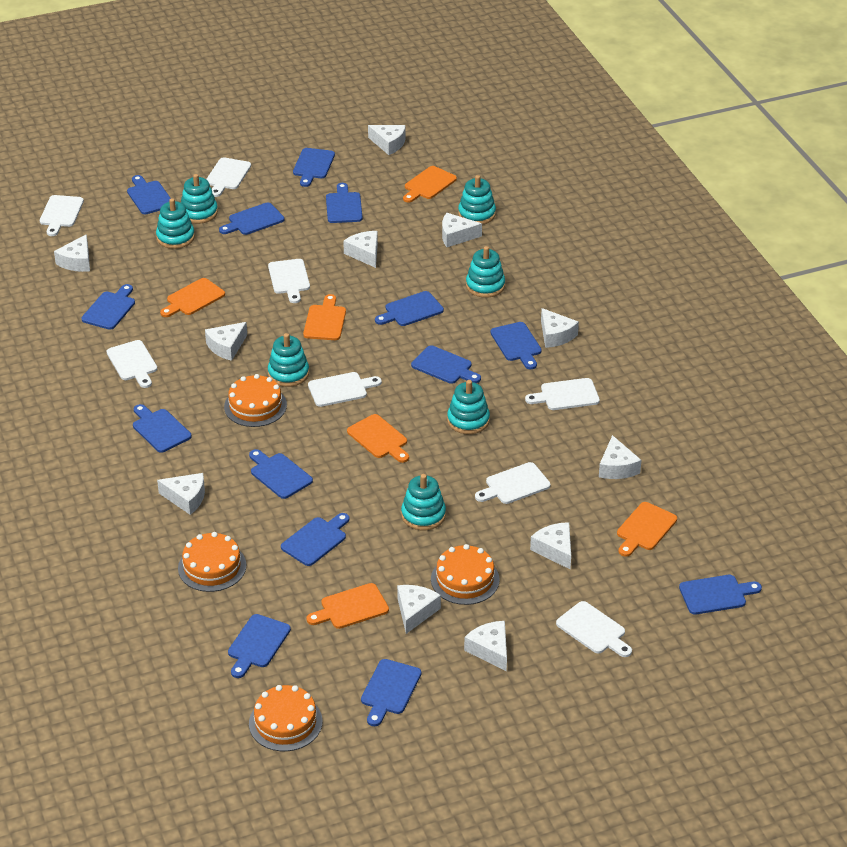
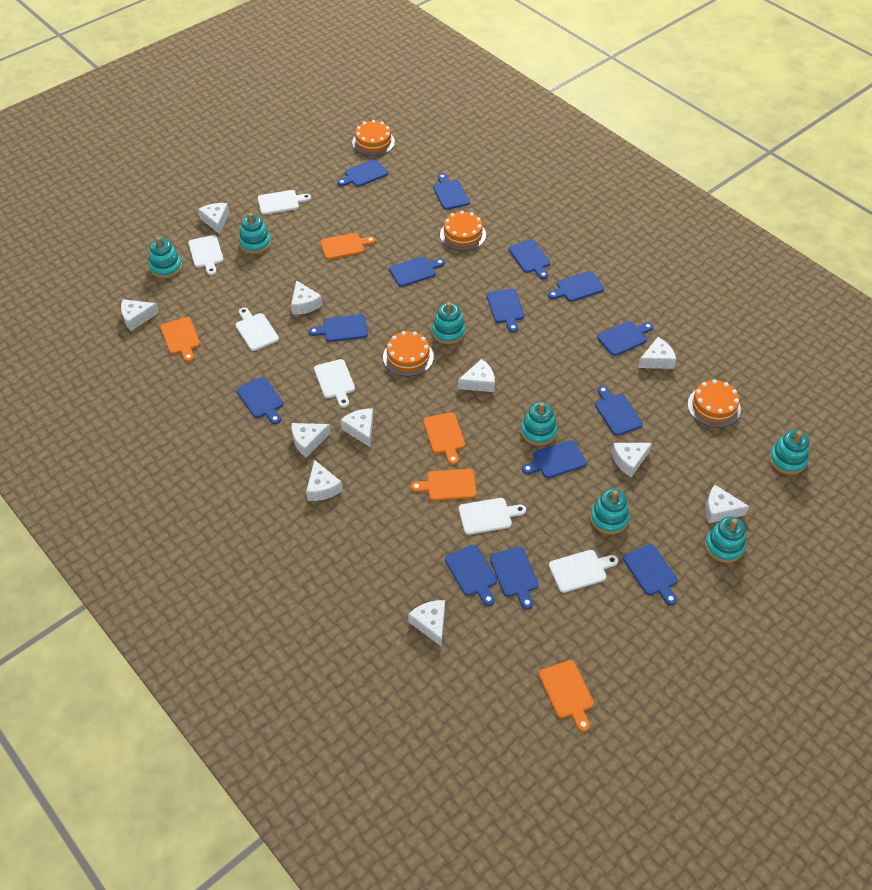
orange cutting board: 6 -> 5
white cutting board: 8 -> 6

